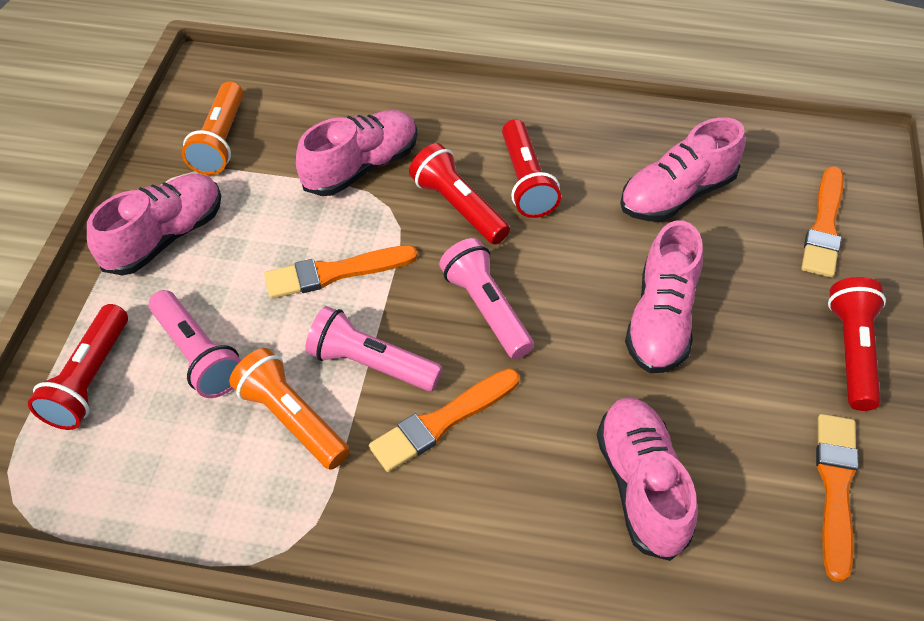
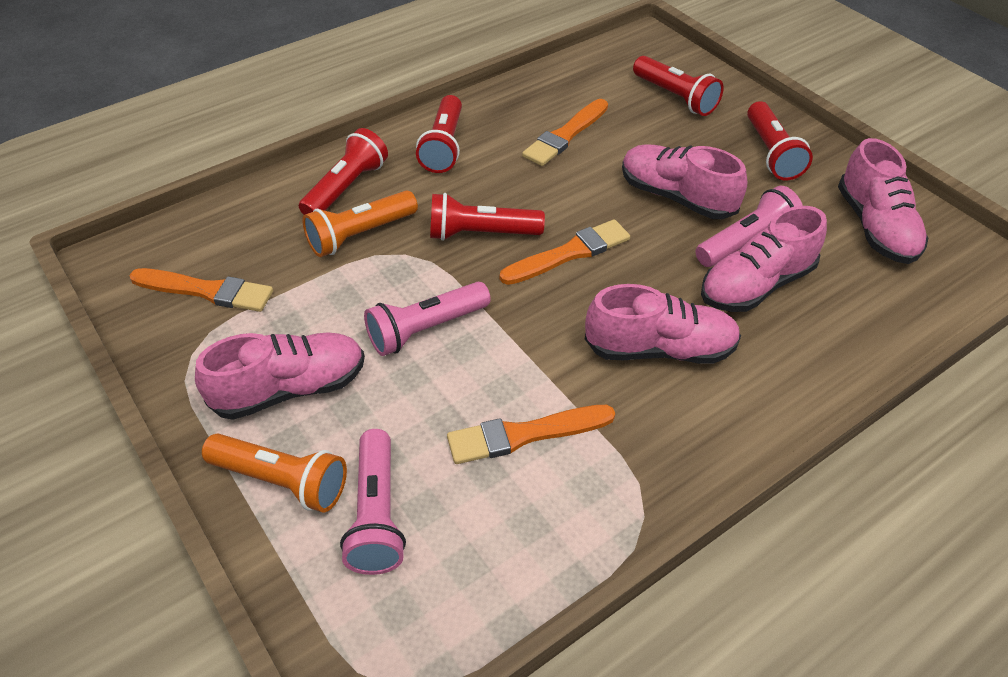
red flashlight: 4 -> 5

